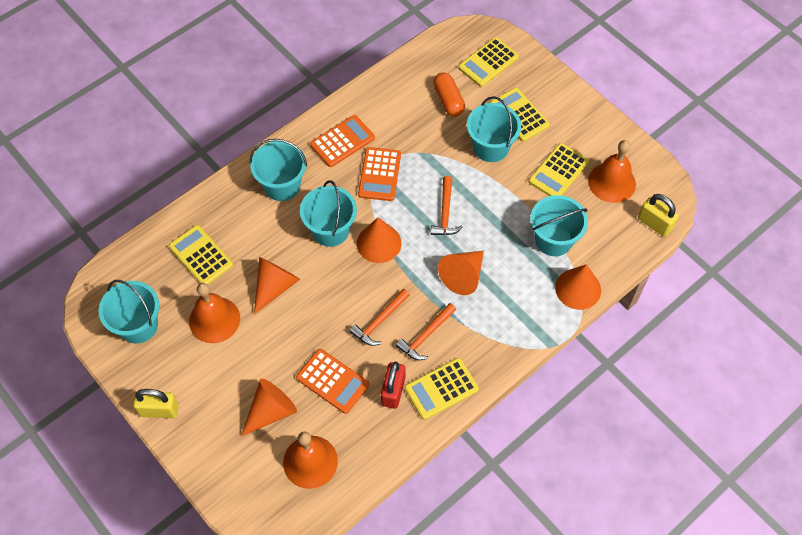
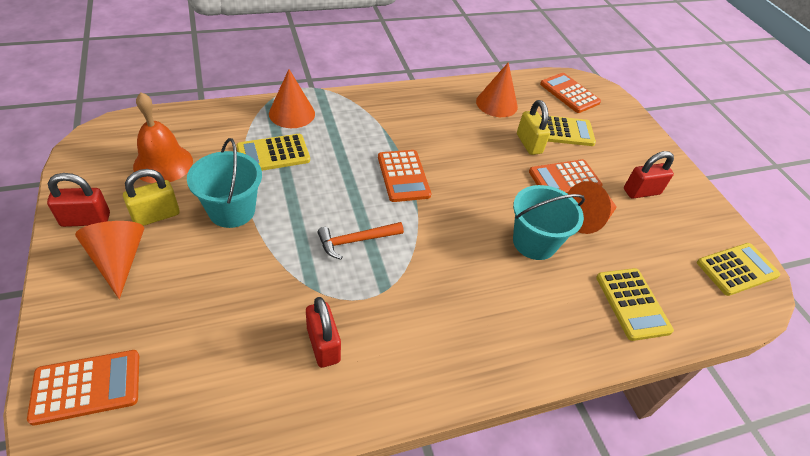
orange bell: 3 -> 1
orange calculator: 3 -> 4
orange capsule: 1 -> 0
orange cone: 5 -> 4
orange hammer: 3 -> 1
red padlock: 1 -> 3
turquoise bucket: 5 -> 2
yellow calculator: 5 -> 4

